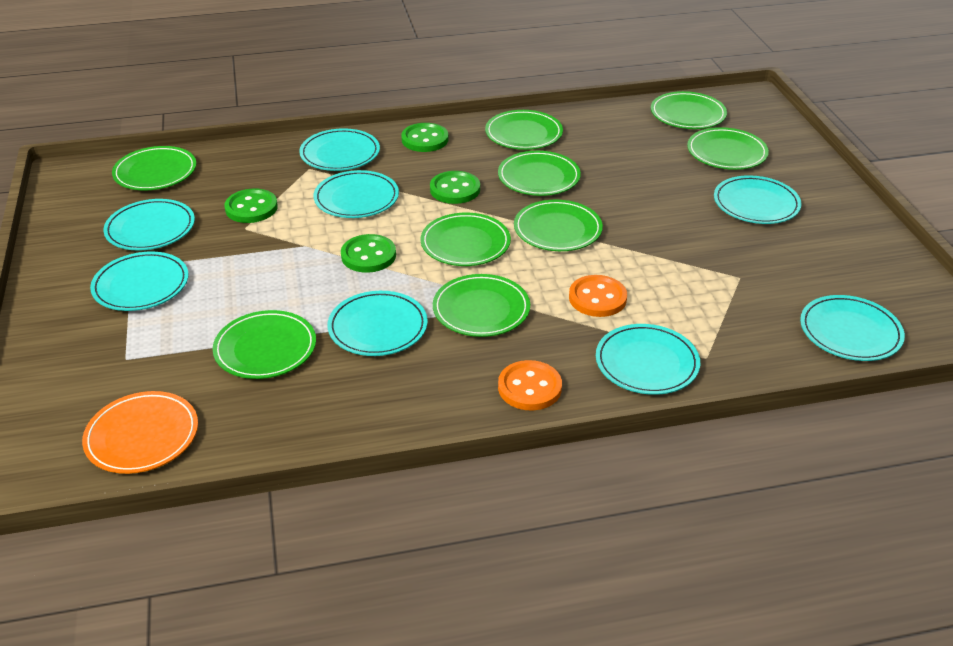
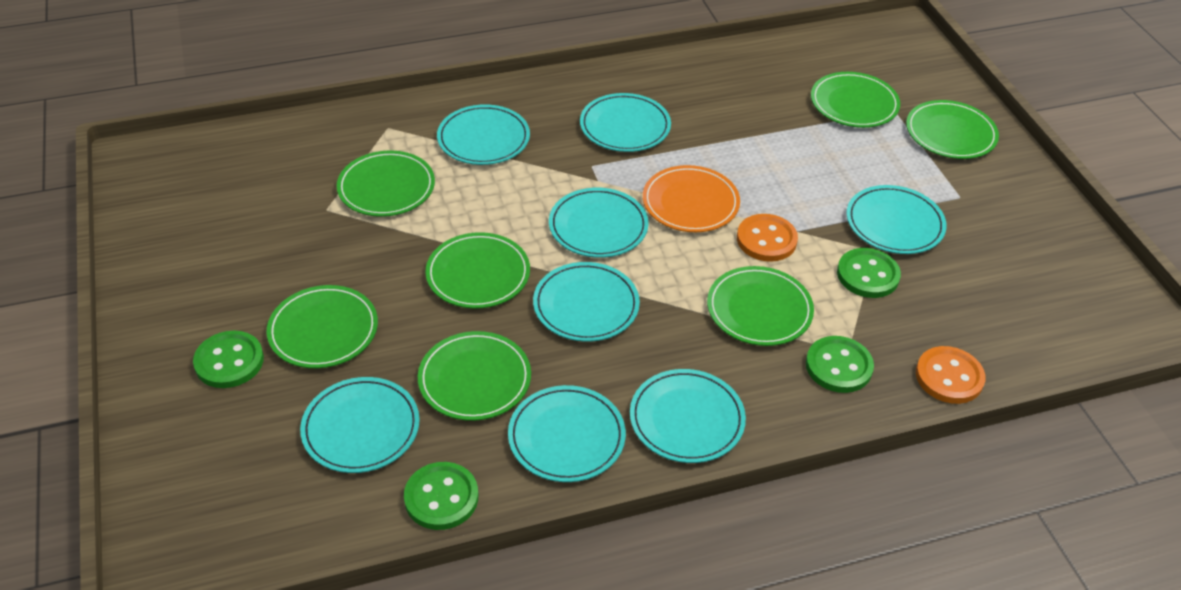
green plate: 9 -> 7

